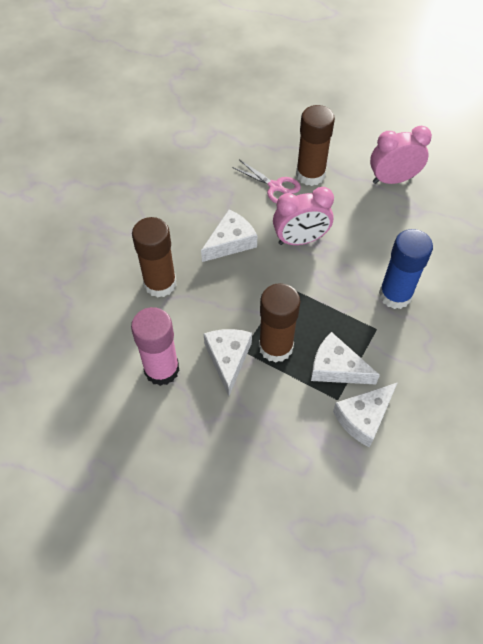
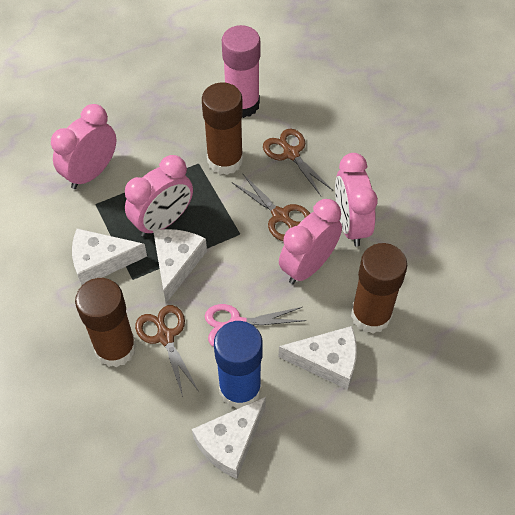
brown scissors: 0 -> 3
pink clock: 2 -> 4

